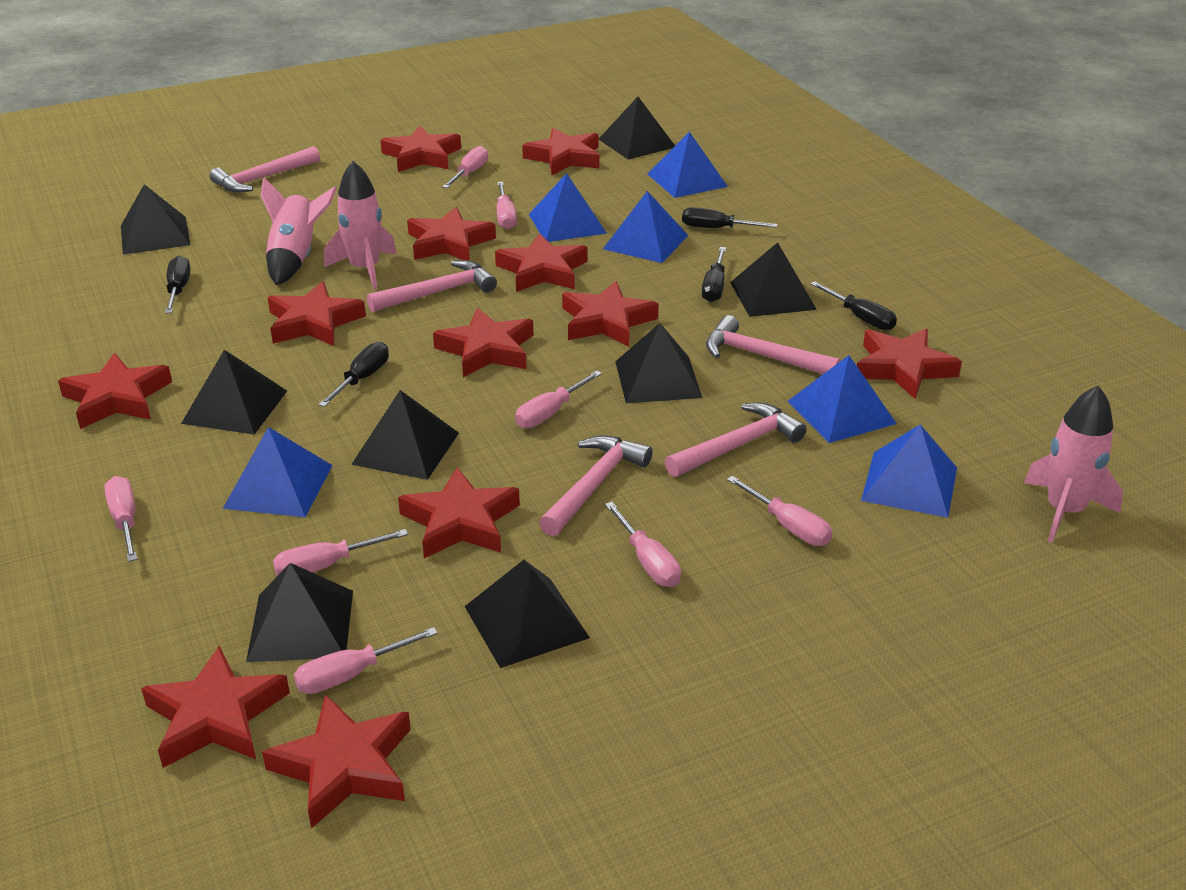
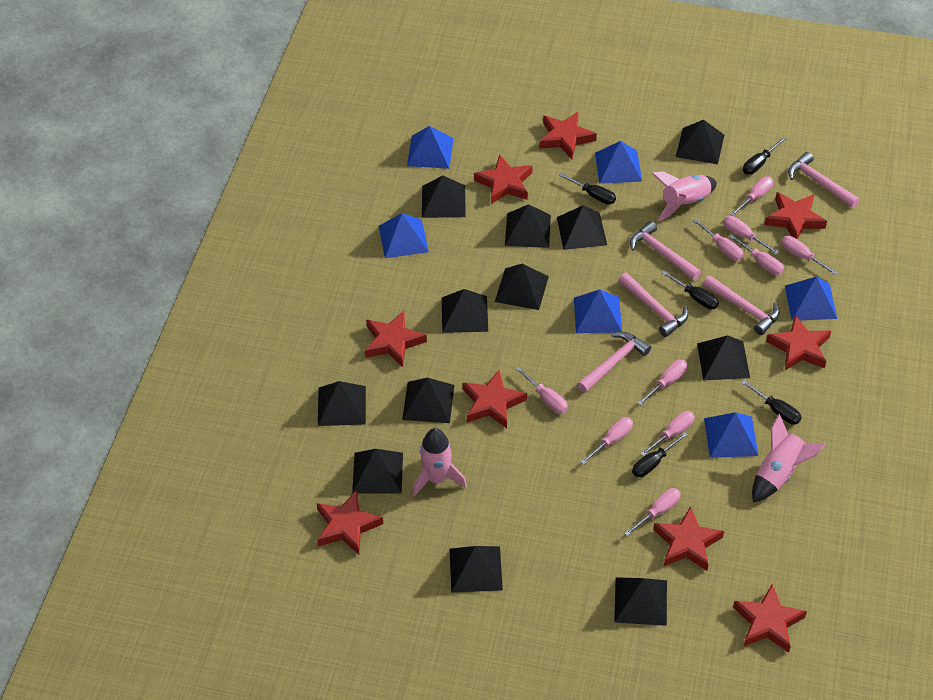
black pyramid: 8 -> 12
pink screwdriver: 8 -> 10
red star: 12 -> 9

